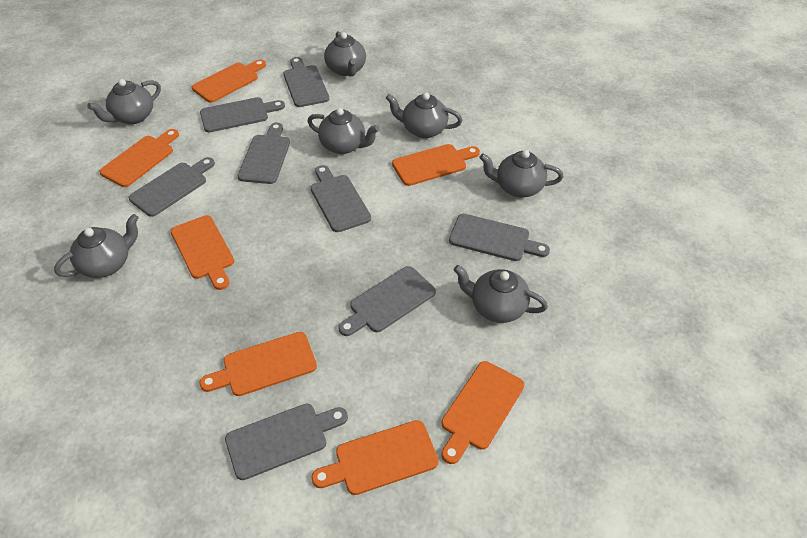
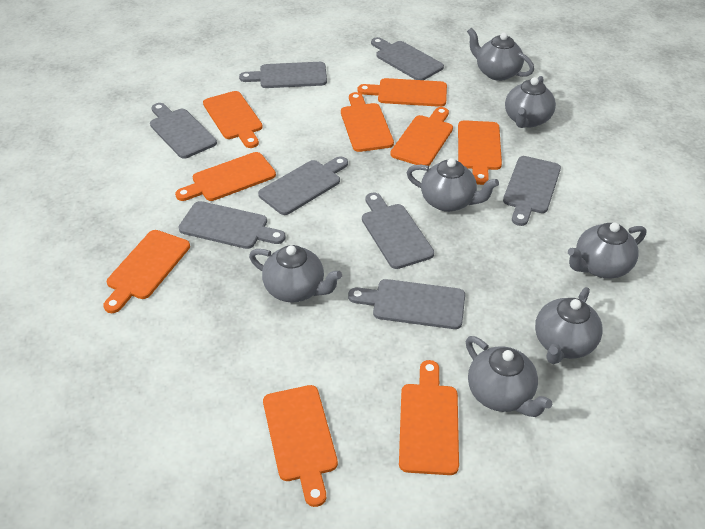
orange cutting board: 7 -> 9

